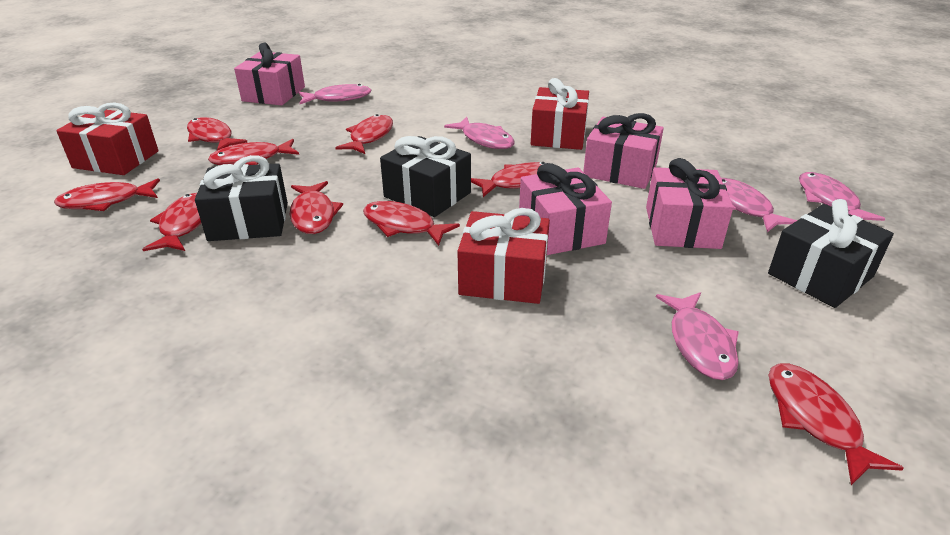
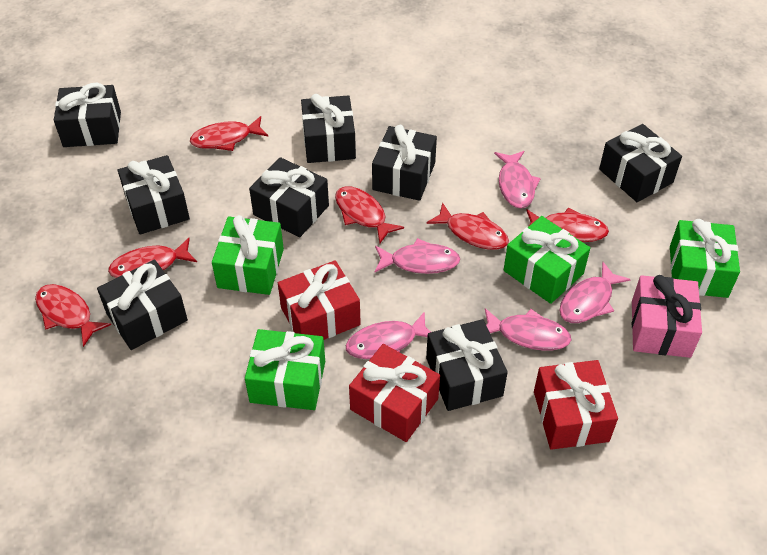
black gift: 3 -> 8
green gift: 0 -> 4
pink gift: 4 -> 1
red fish: 9 -> 6

